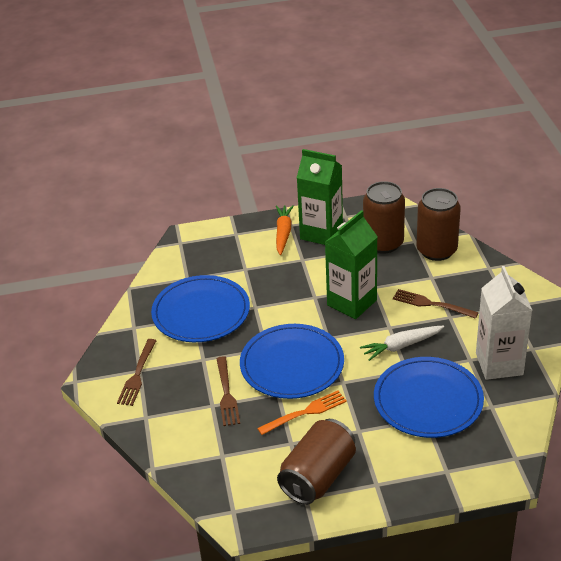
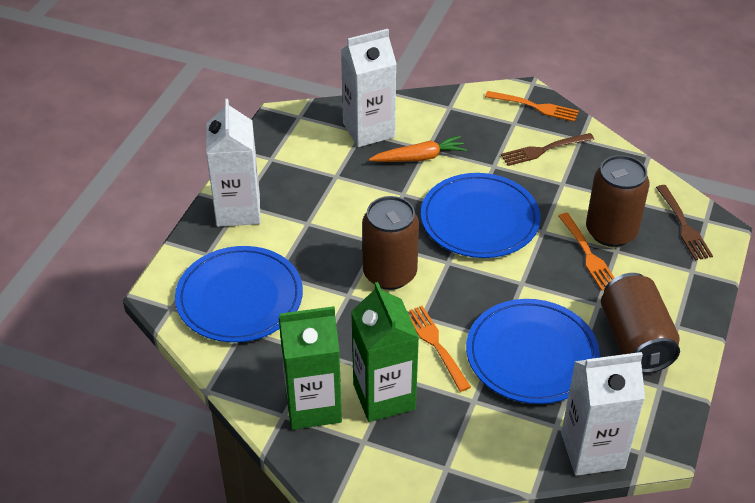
brown fork: 3 -> 2
orange fork: 1 -> 3
white carrot: 1 -> 0
white carton: 1 -> 3

